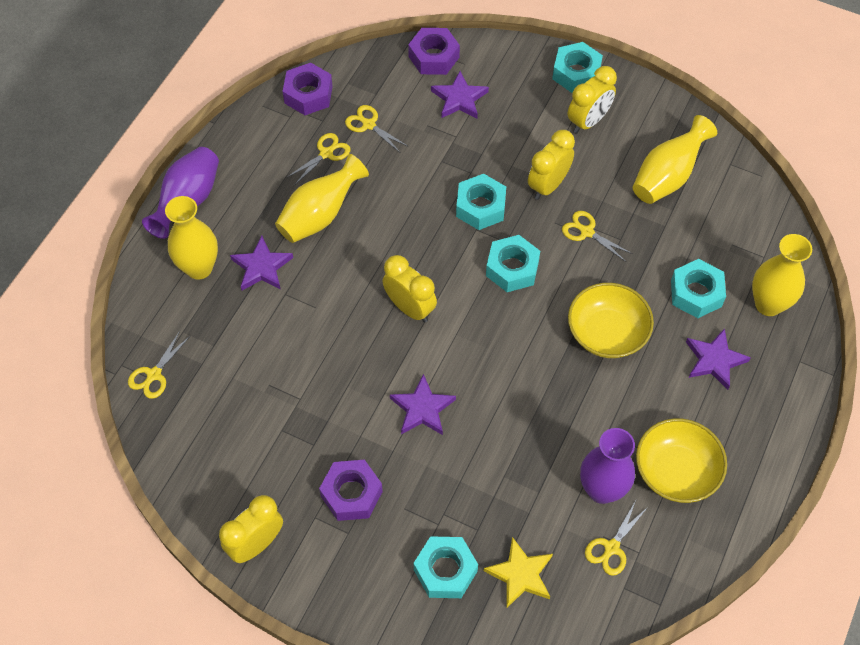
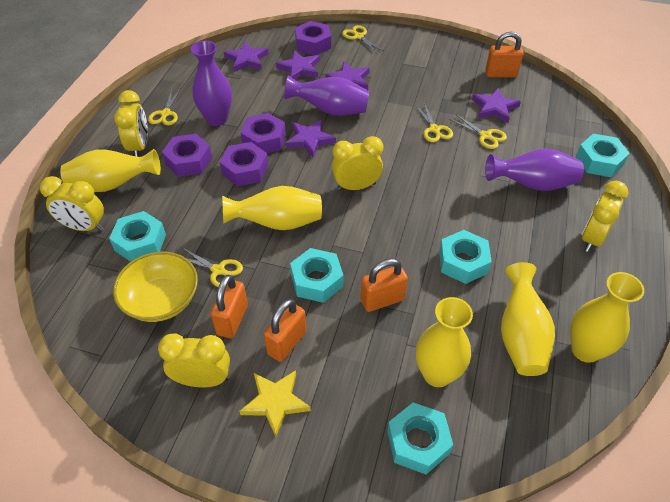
orange padlock: 0 -> 4
purple nut: 3 -> 4
purple star: 4 -> 5
purple vase: 2 -> 3
yellow bowl: 2 -> 1
yellow clock: 4 -> 5
yellow vase: 4 -> 5

